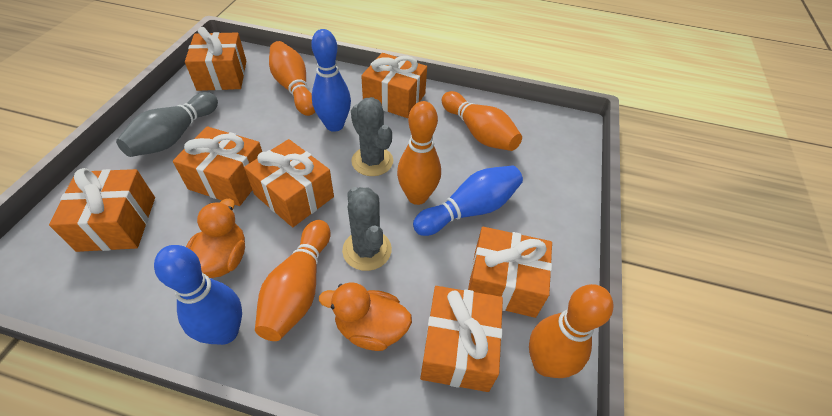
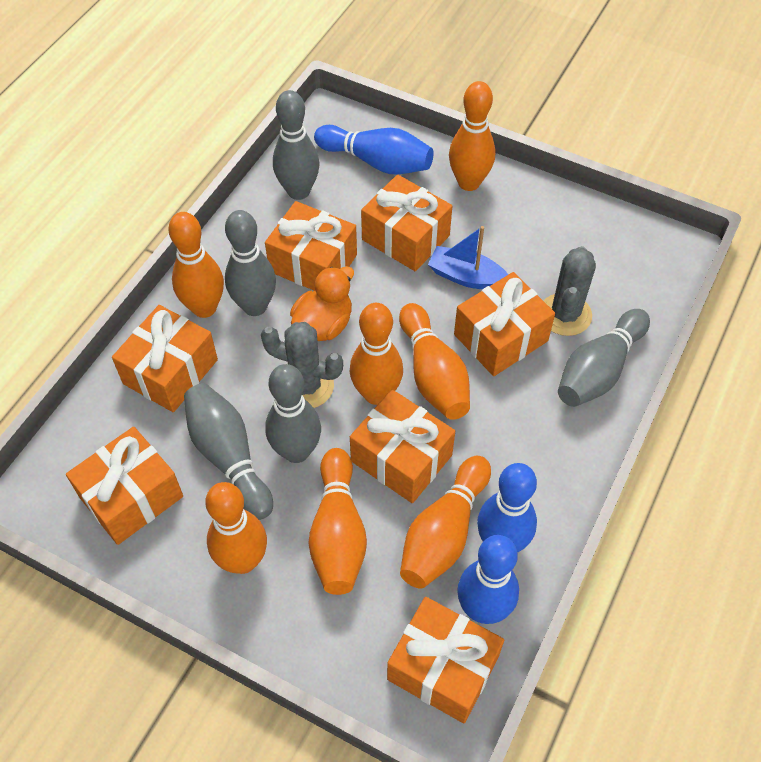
blue boat: 0 -> 1
grey bowling pin: 1 -> 5
orange bowling pin: 5 -> 7
orange duck: 2 -> 1

